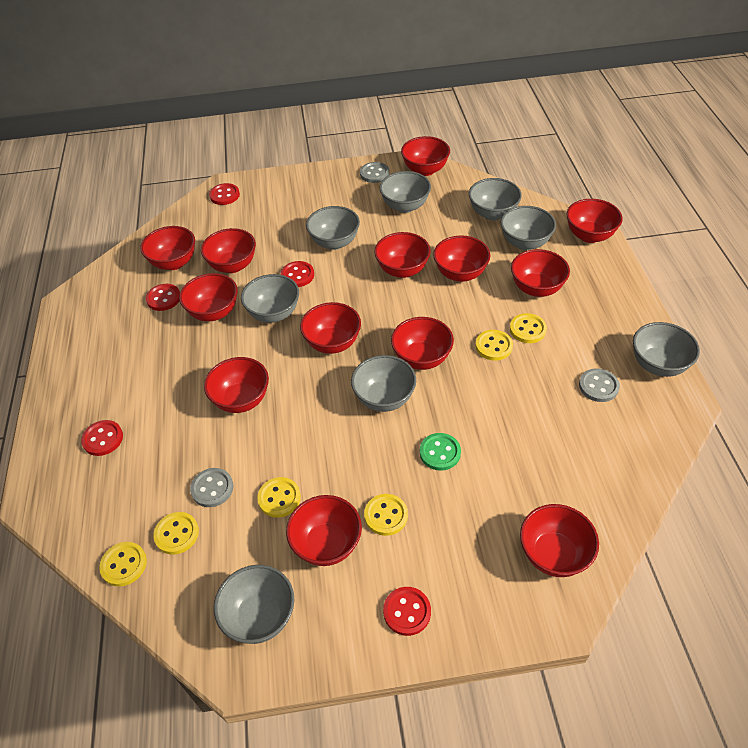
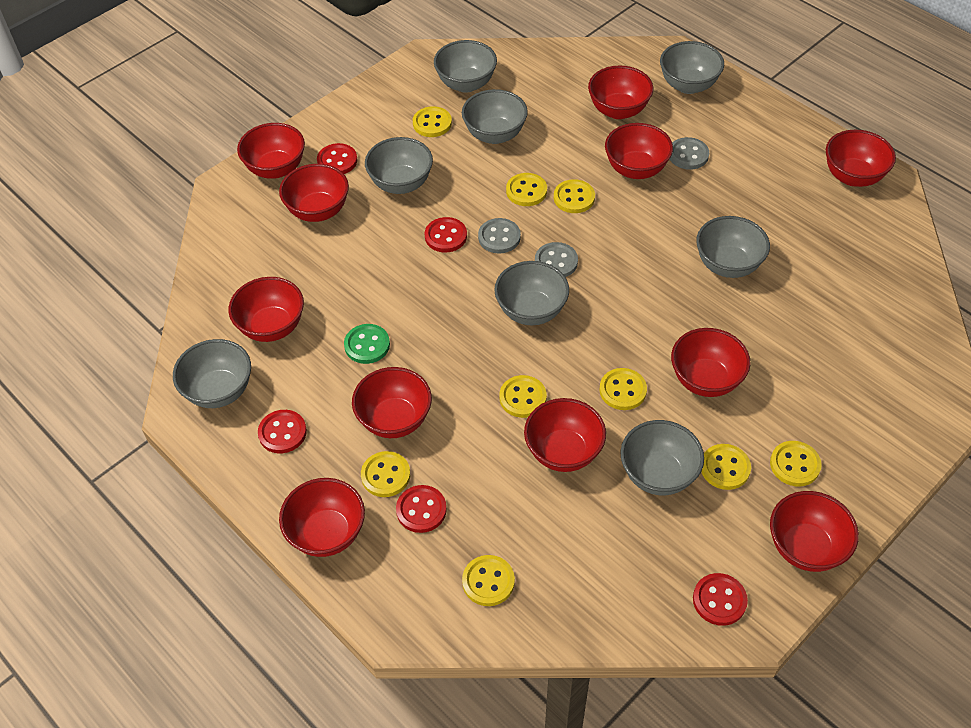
red bowl: 13 -> 11
yellow button: 6 -> 9

